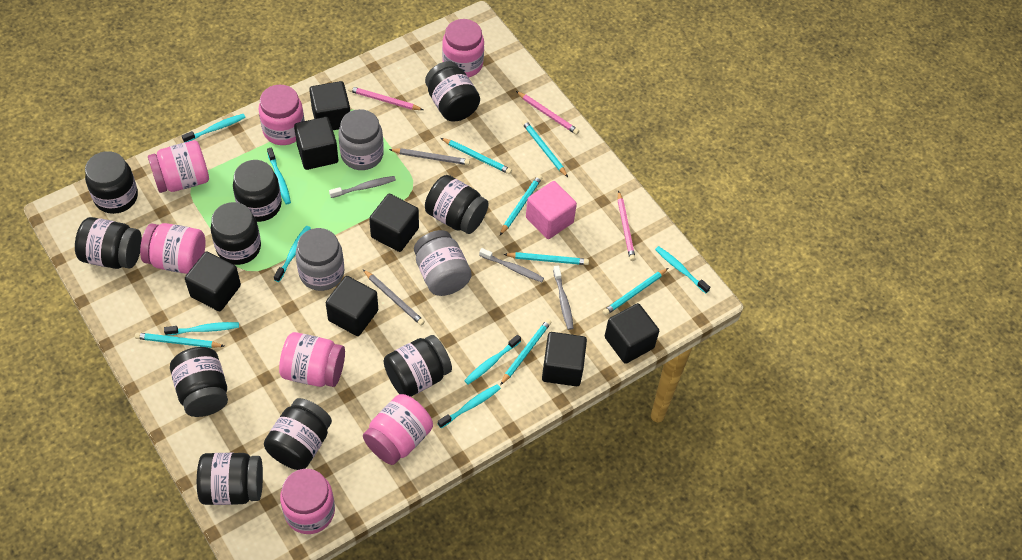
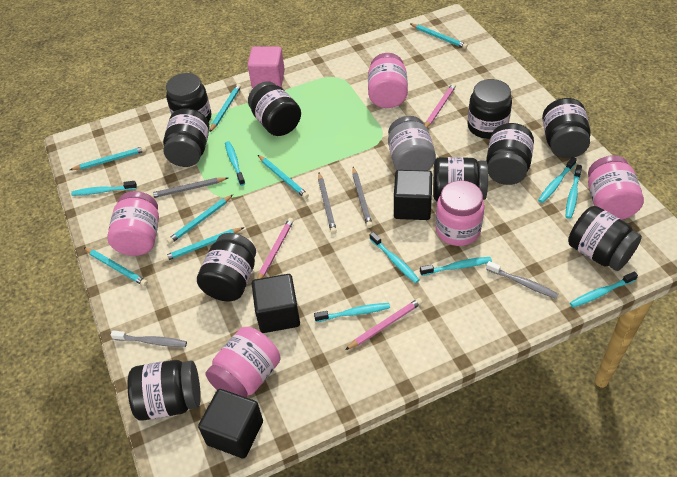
black cube: 7 -> 3
grey jar: 3 -> 1
grey pencil: 2 -> 3
grey toothbrush: 3 -> 2
pink jar: 7 -> 5
turquoise toothbrush: 7 -> 8

